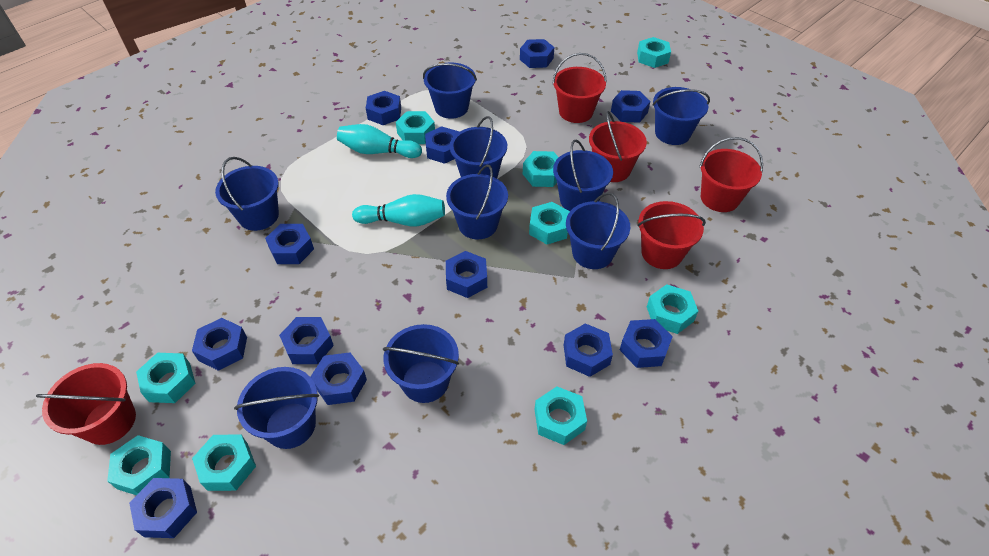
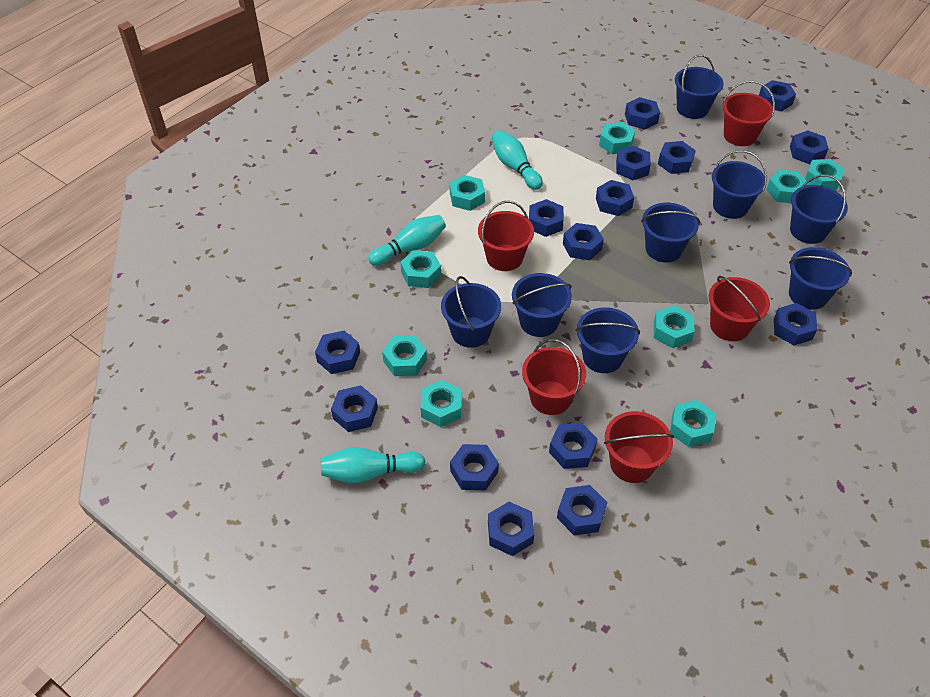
blue bucket: 9 -> 8
blue nut: 12 -> 15
turquoise bowling pin: 2 -> 3

